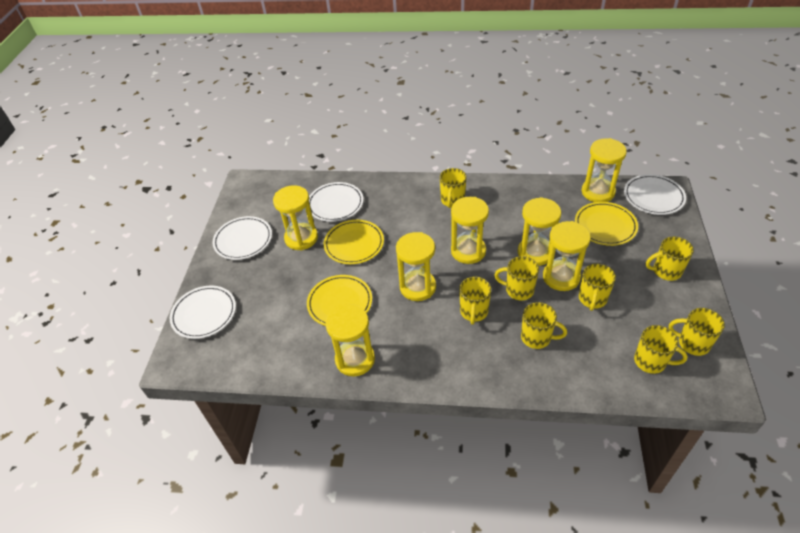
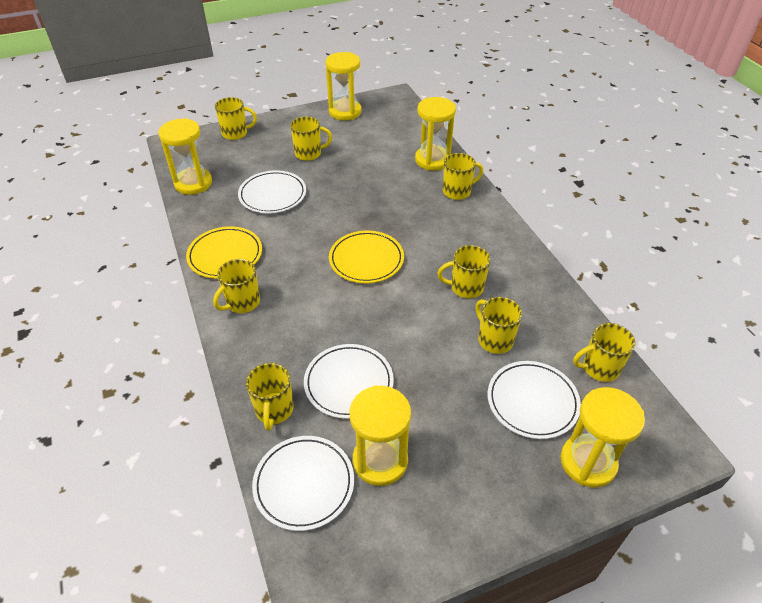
yellow hourglass: 7 -> 5
yellow plate: 3 -> 2

